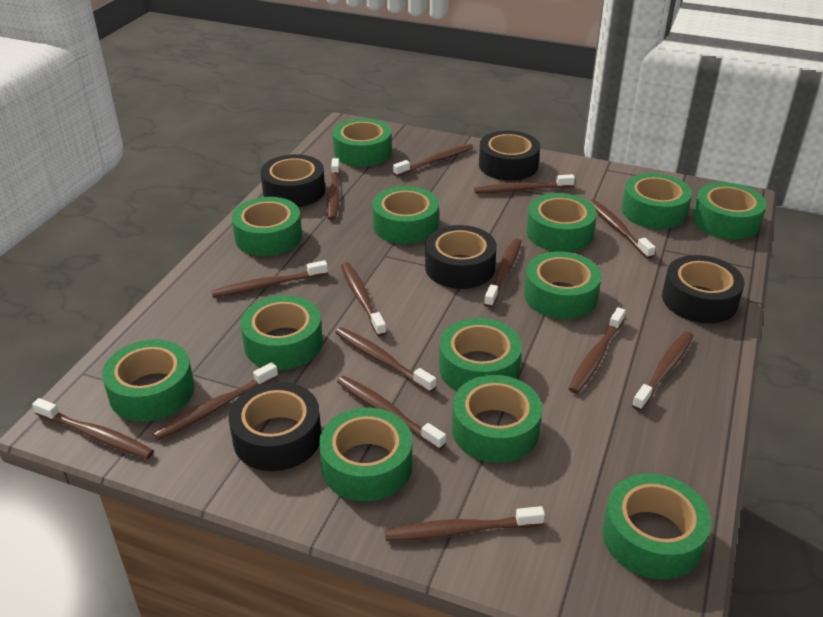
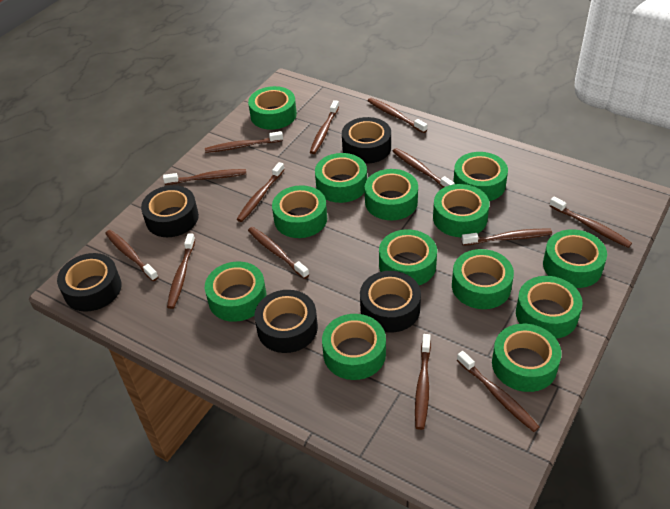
brown toothbrush: 14 -> 13

